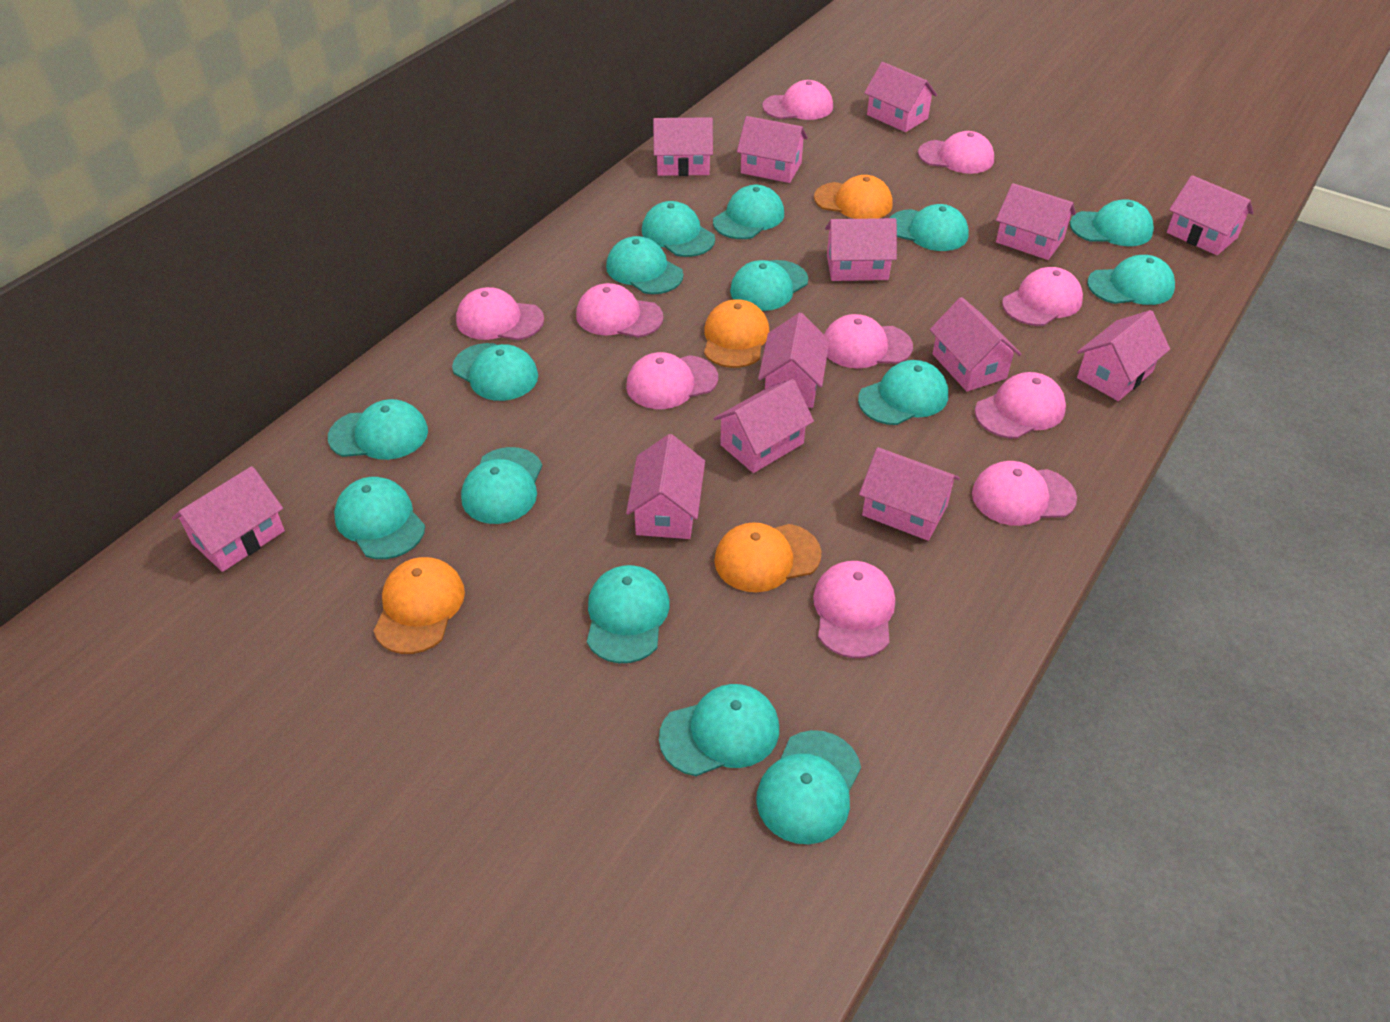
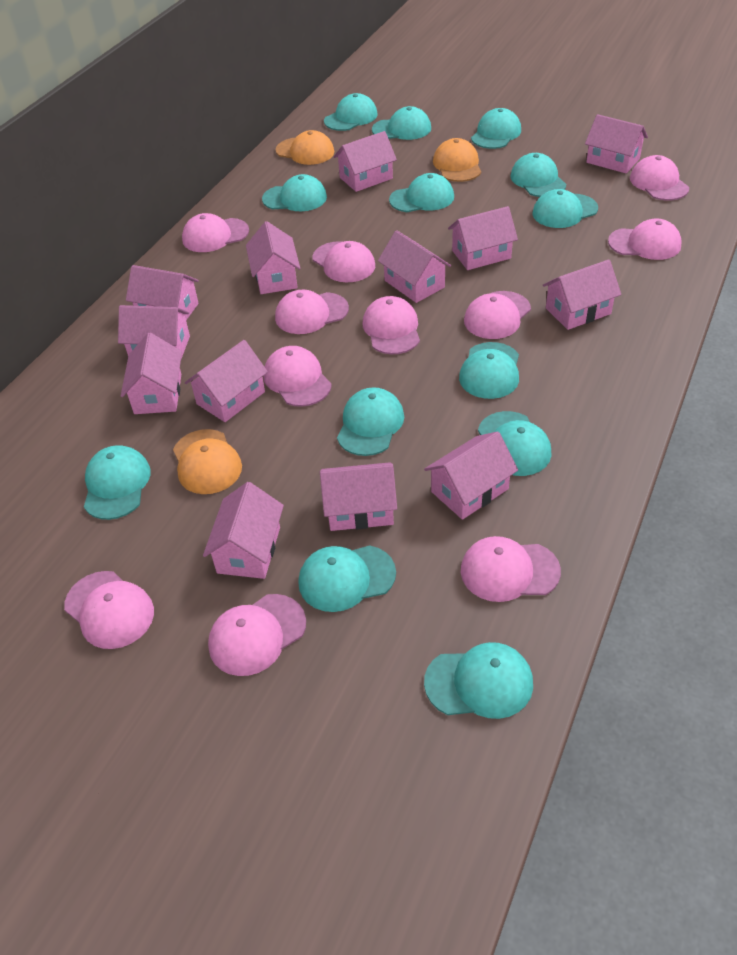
orange cap: 4 -> 3
pink cap: 10 -> 11
turquoise cap: 15 -> 13

